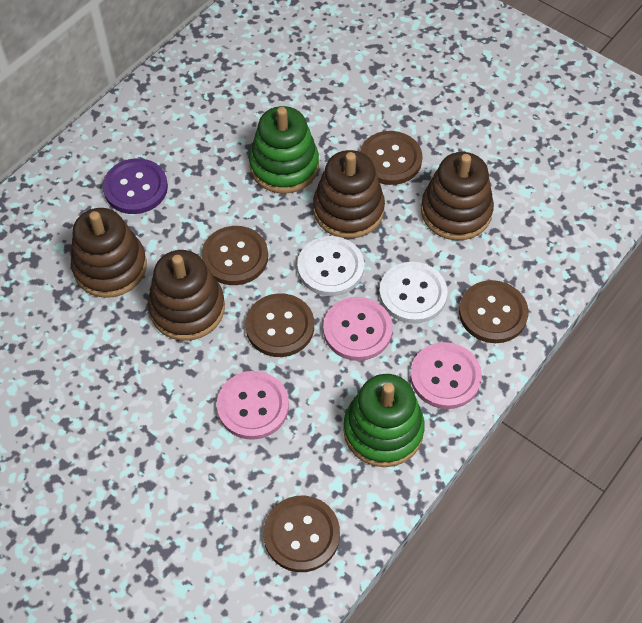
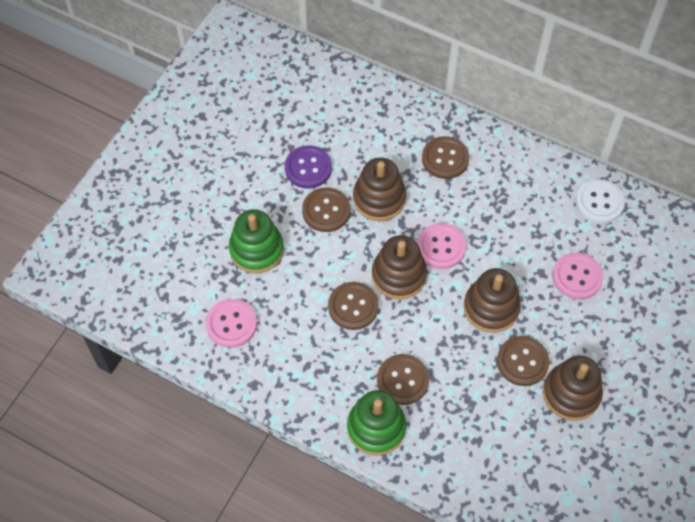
white button: 2 -> 1

